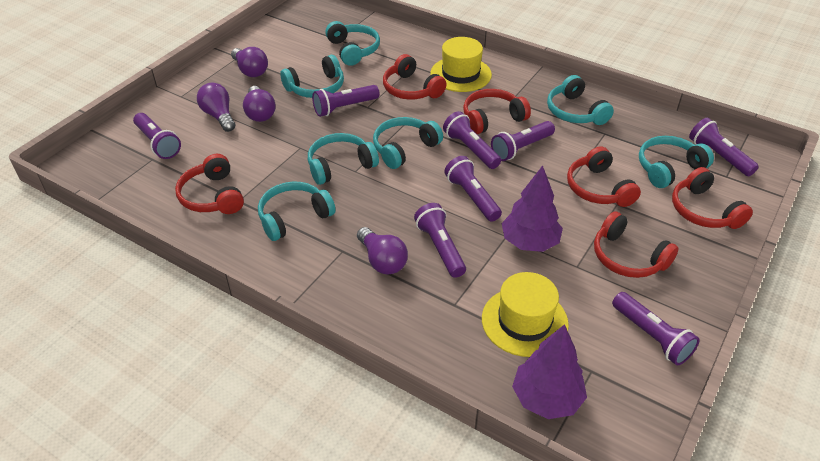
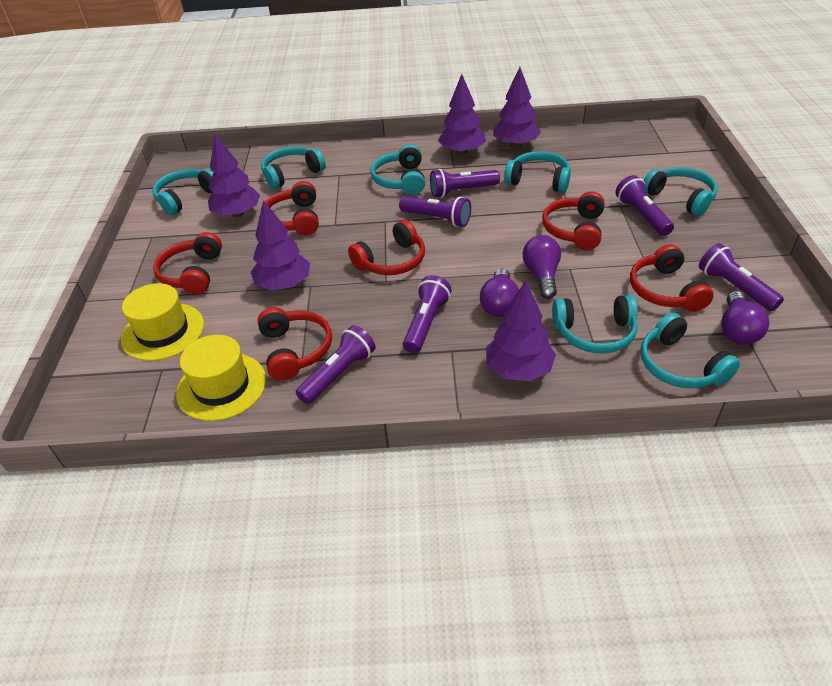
purple flashlight: 8 -> 6
purple light bulb: 4 -> 3
purple tree: 2 -> 5

